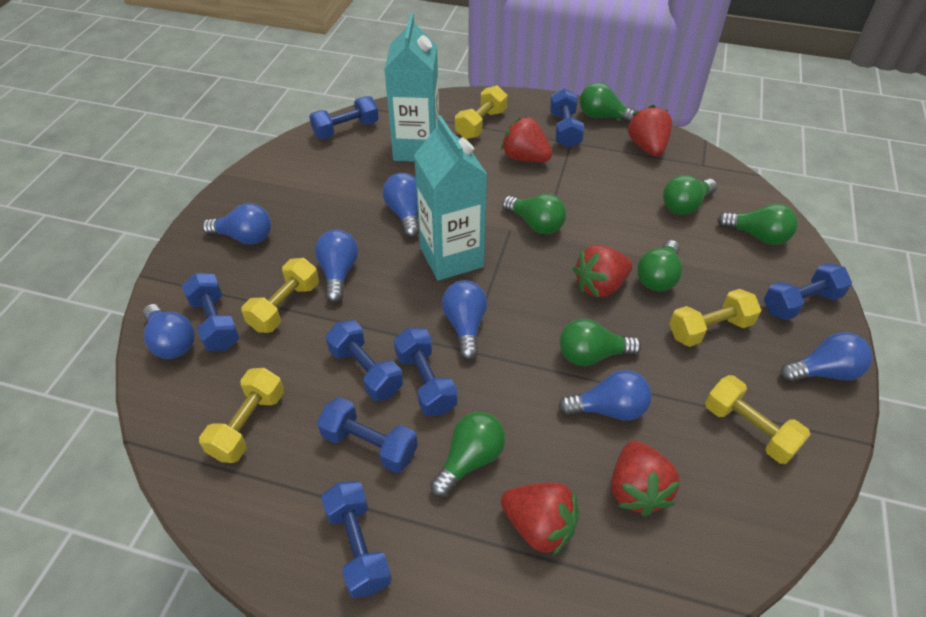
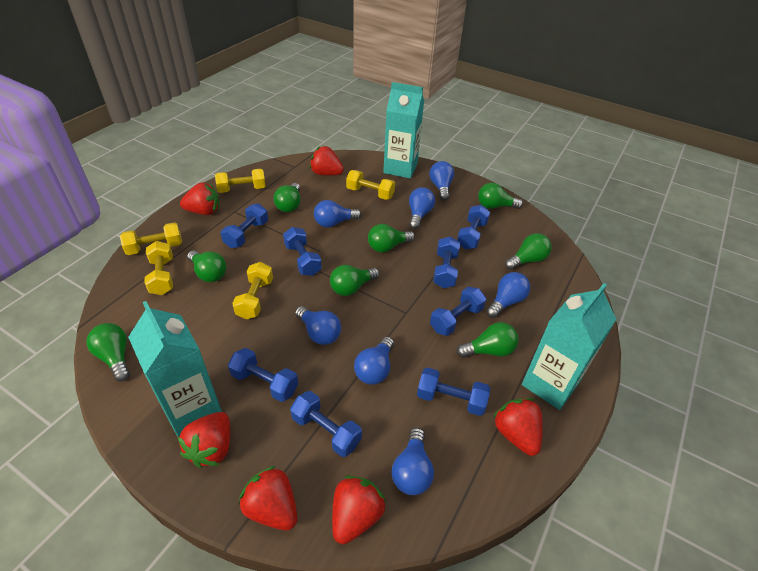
green light bulb: 7 -> 8
red strawberry: 5 -> 6
turquoise carton: 2 -> 3

